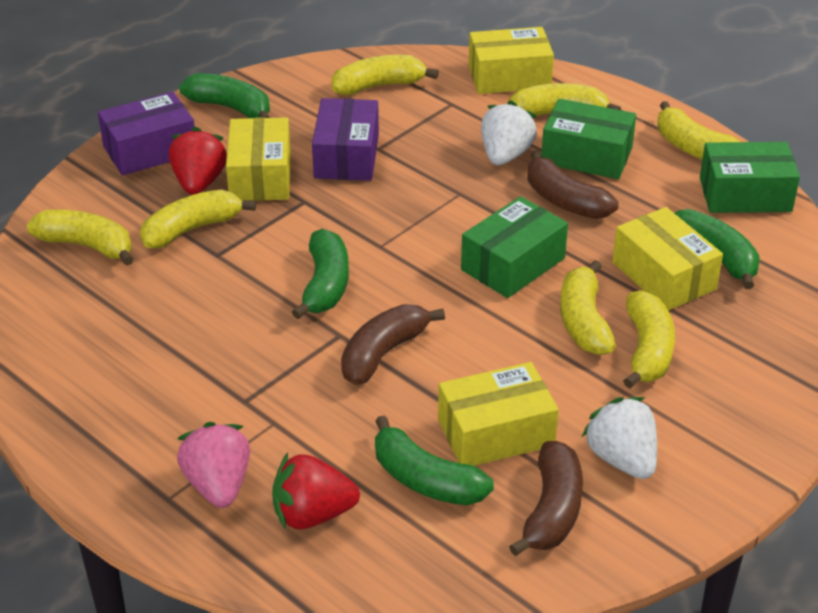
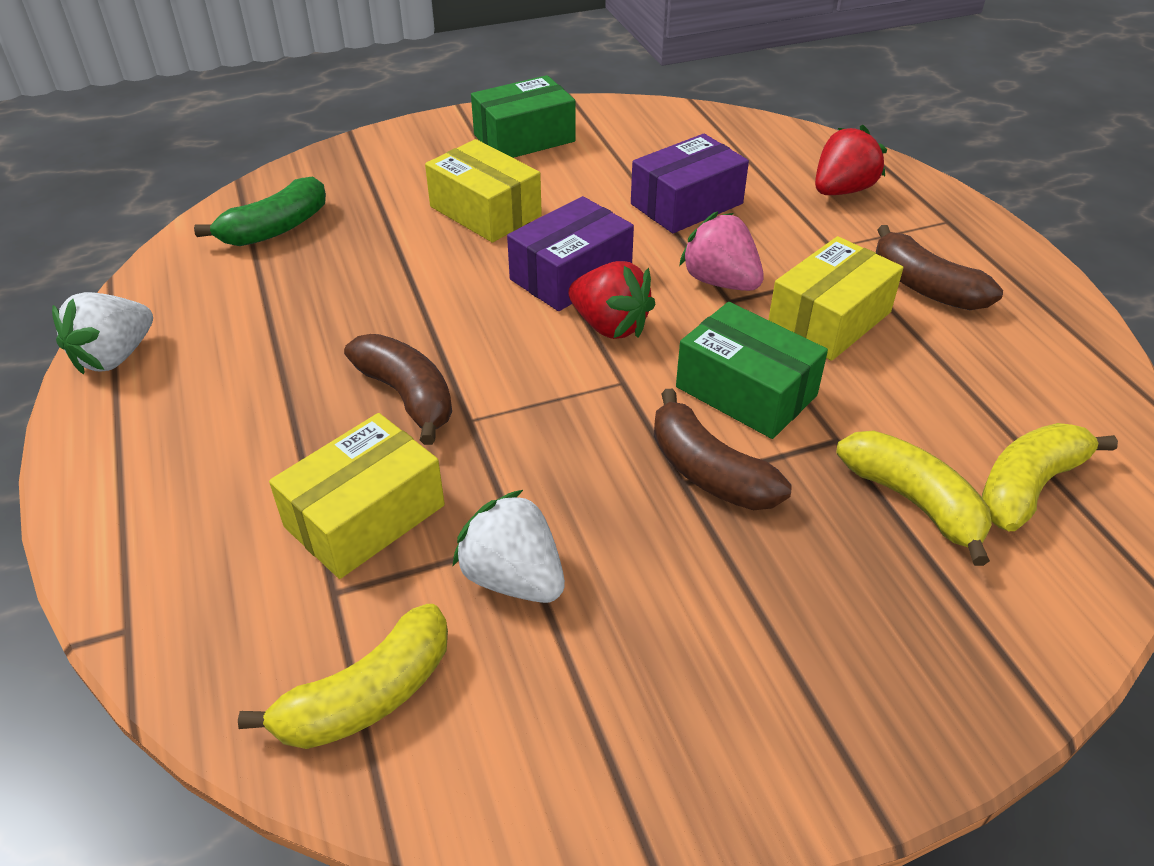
green banana: 4 -> 1
green box: 3 -> 2
yellow banana: 7 -> 3
yellow box: 4 -> 3

